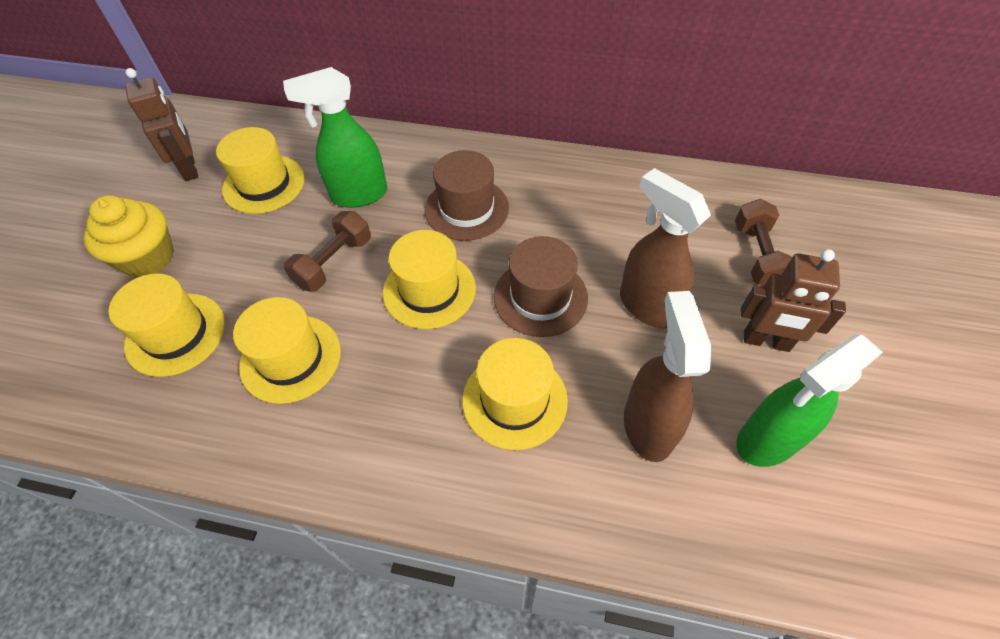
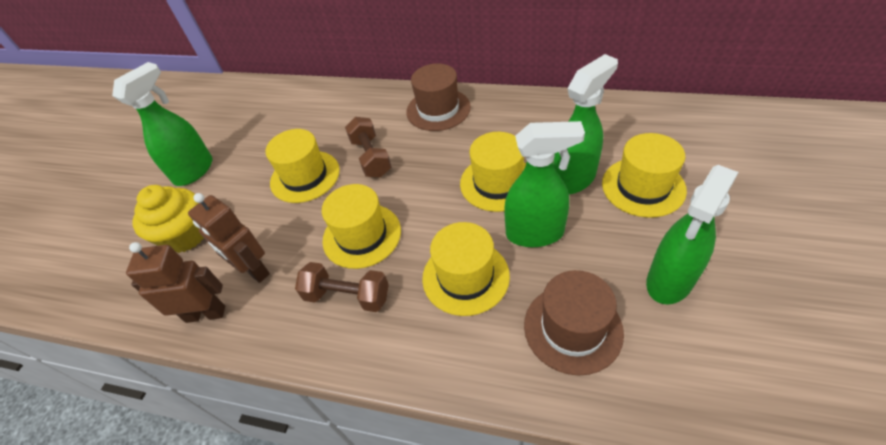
brown spray bottle: 2 -> 0
green spray bottle: 2 -> 4

